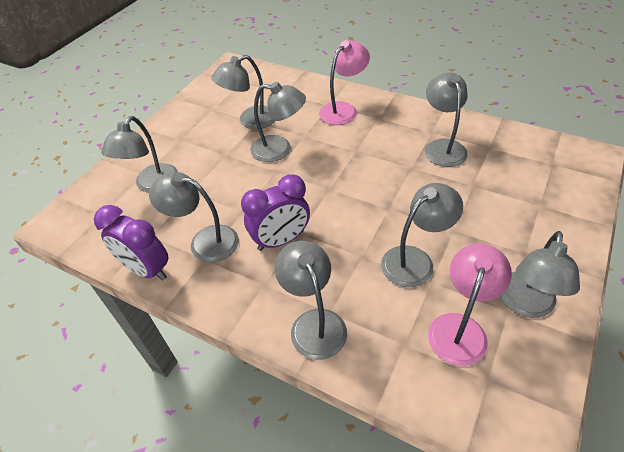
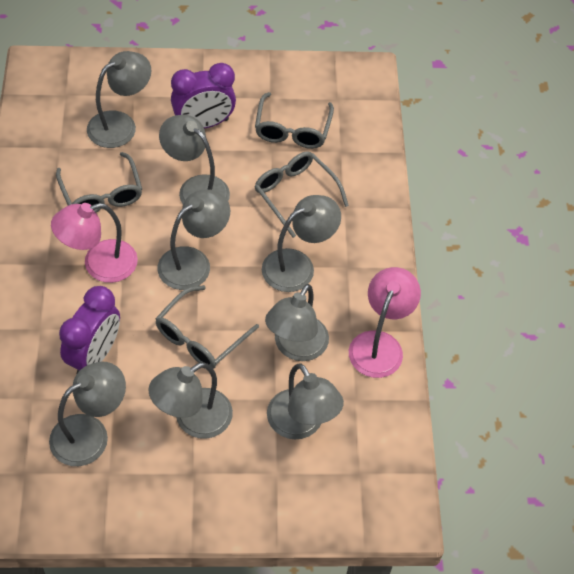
grey glasses: 0 -> 4

